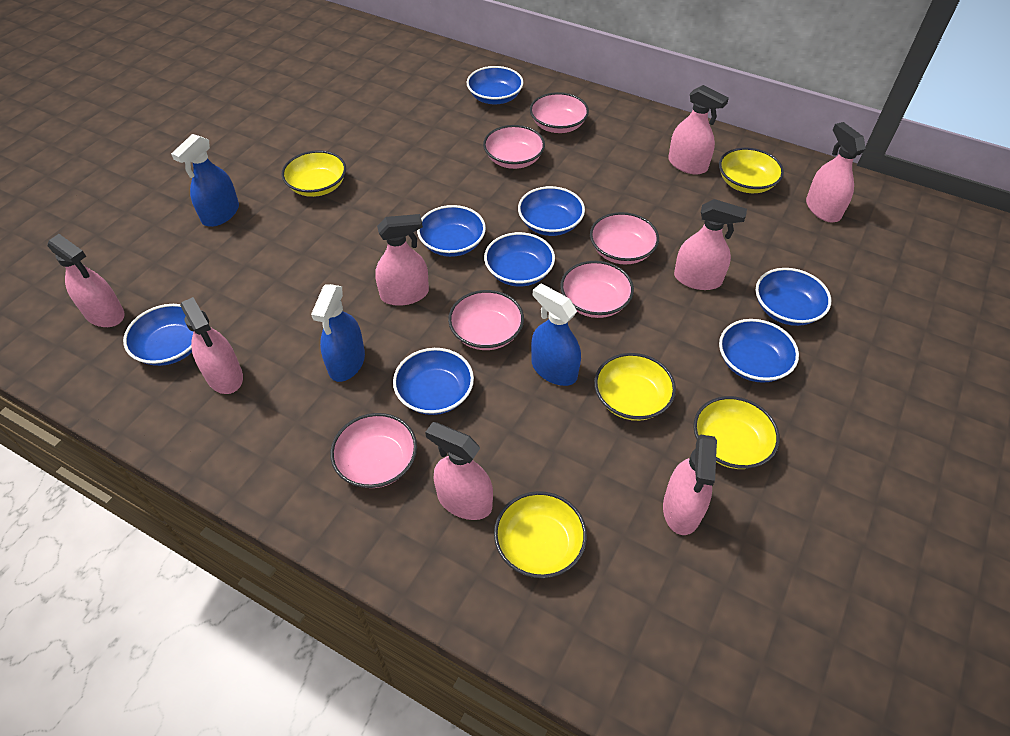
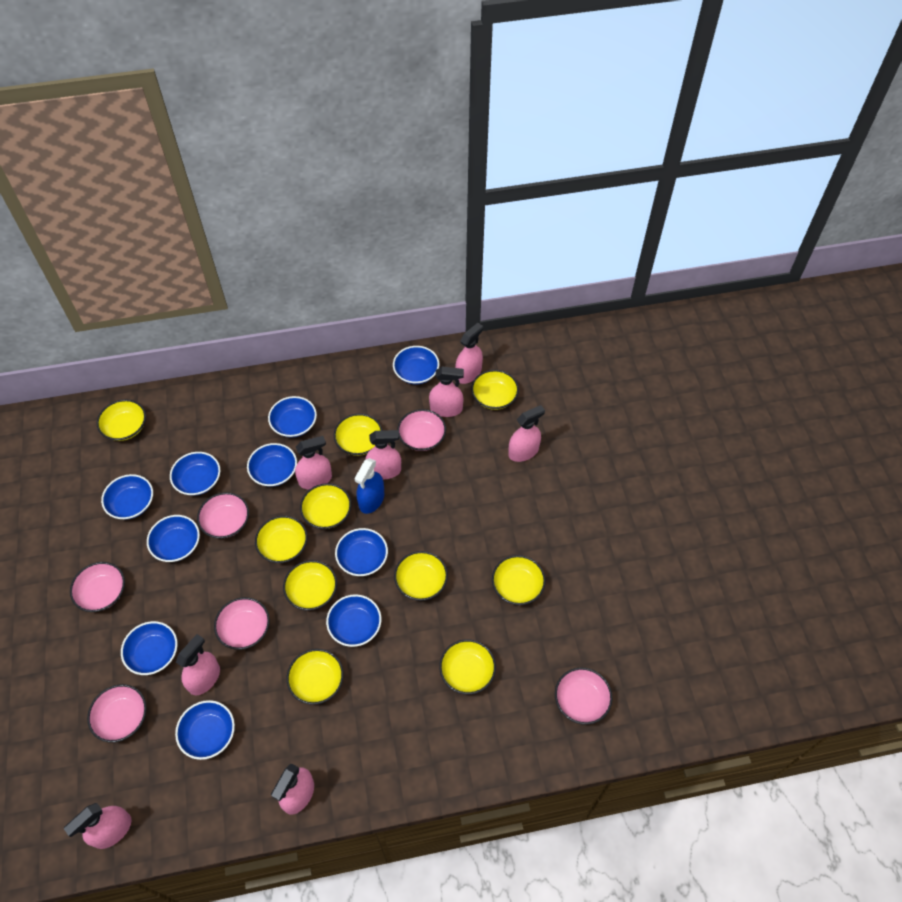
blue bowl: 8 -> 10
blue spray bottle: 3 -> 1
yellow bowl: 5 -> 10

